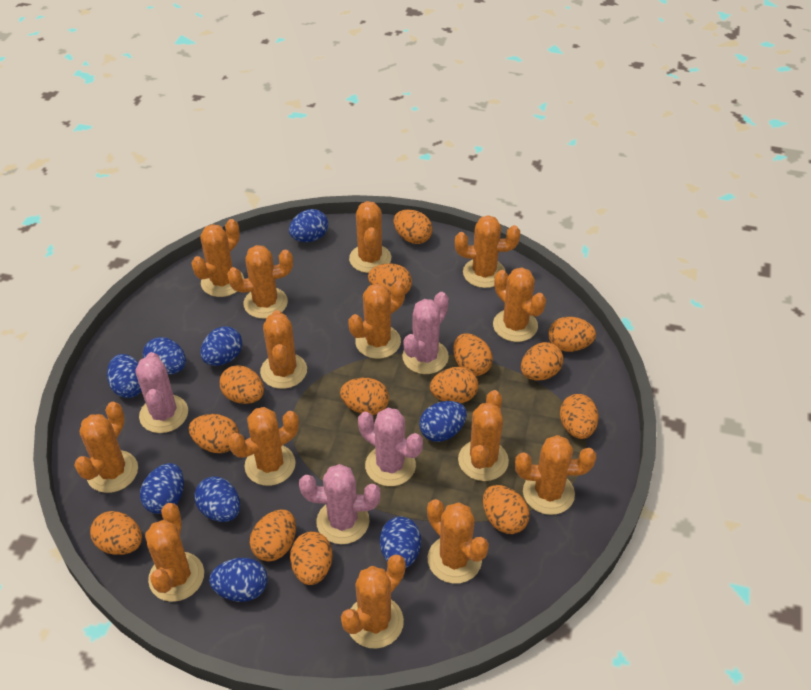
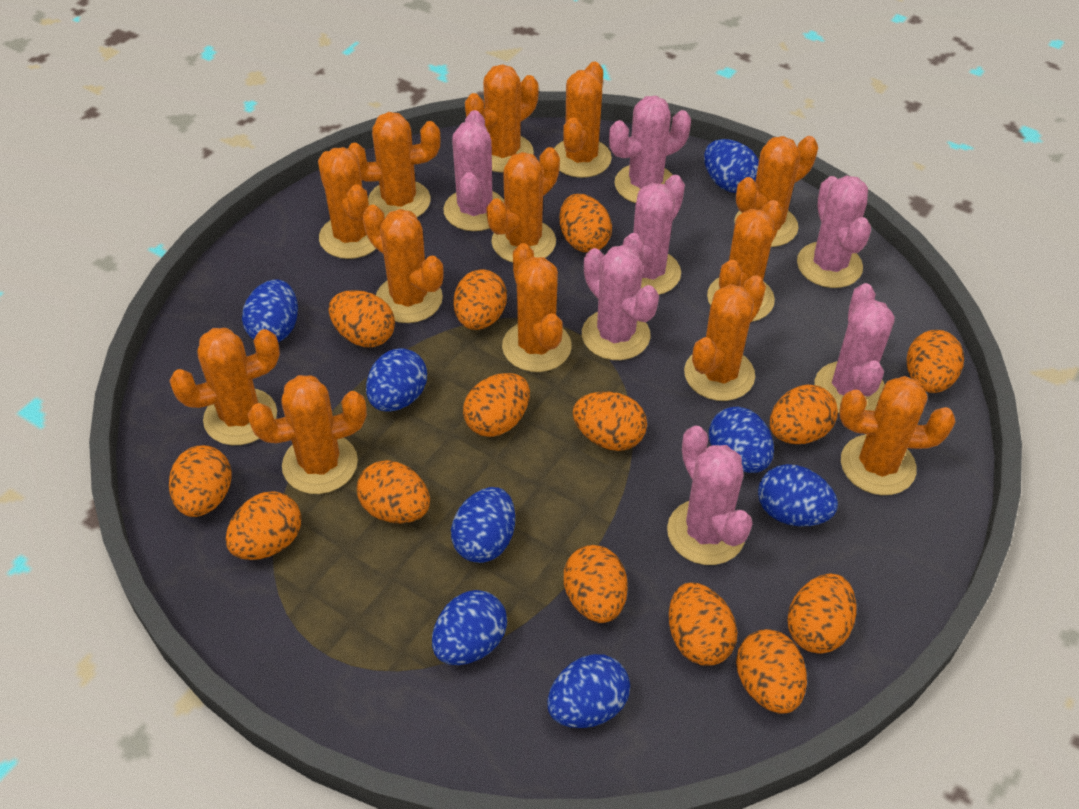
blue egg: 9 -> 8
orange cactus: 14 -> 13
pink cactus: 4 -> 7

